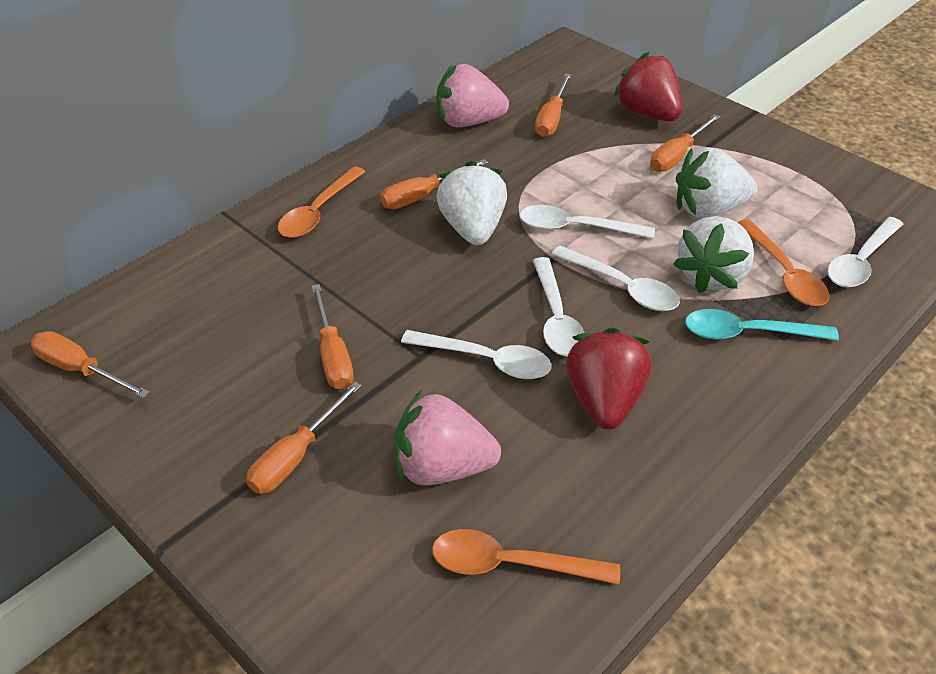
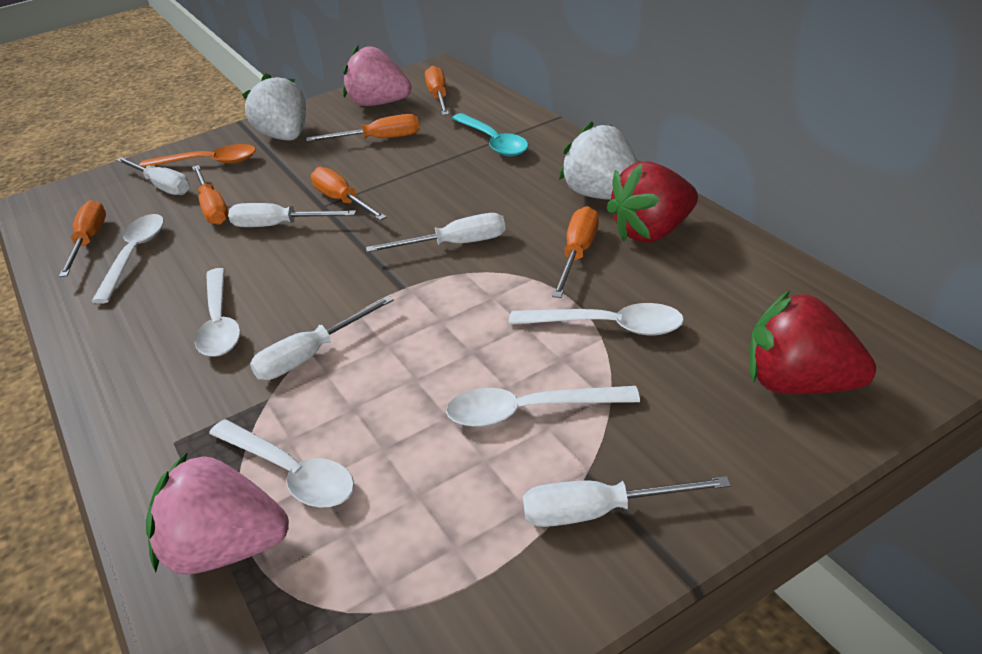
orange spoon: 3 -> 1
white screwdriver: 0 -> 5
white strawberry: 3 -> 2

